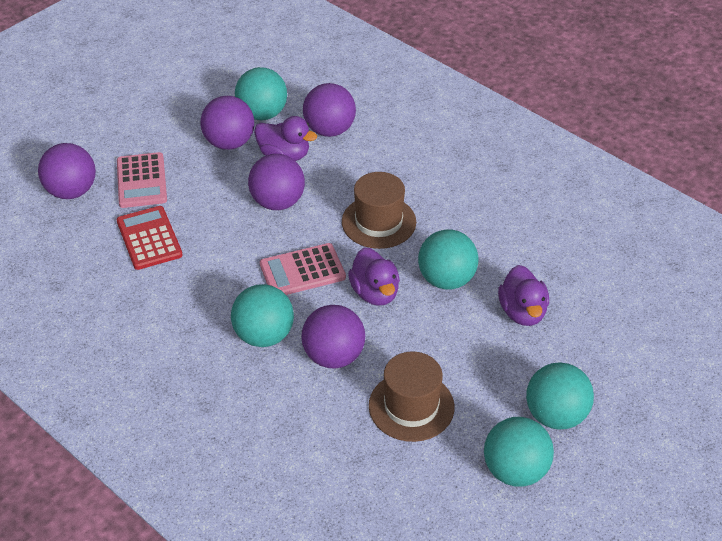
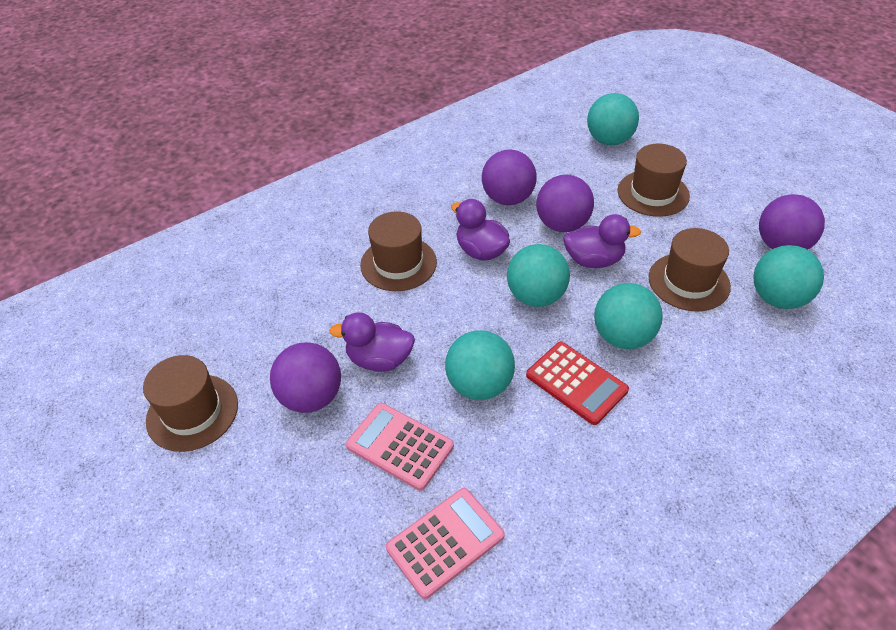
brown hat: 2 -> 4
purple ball: 5 -> 4

